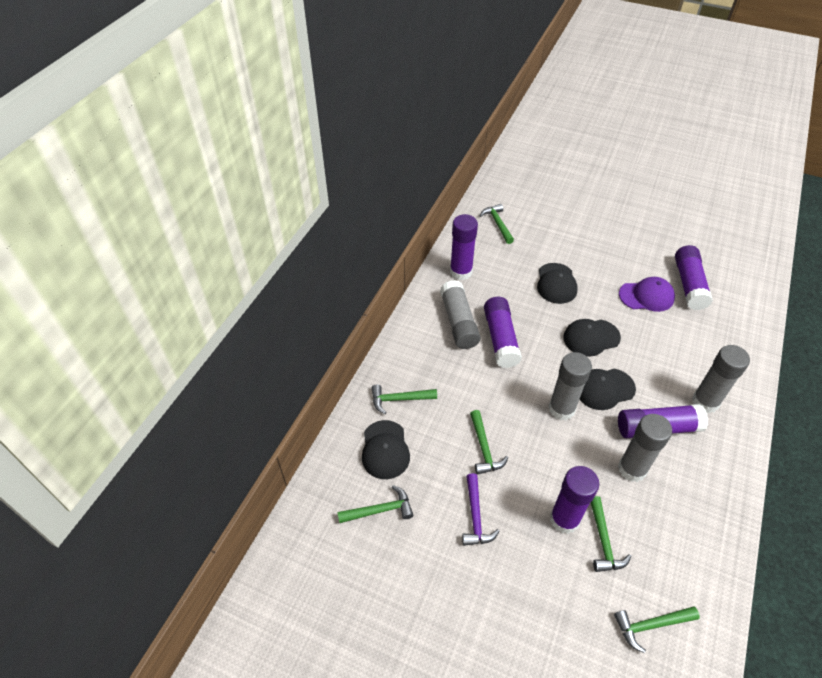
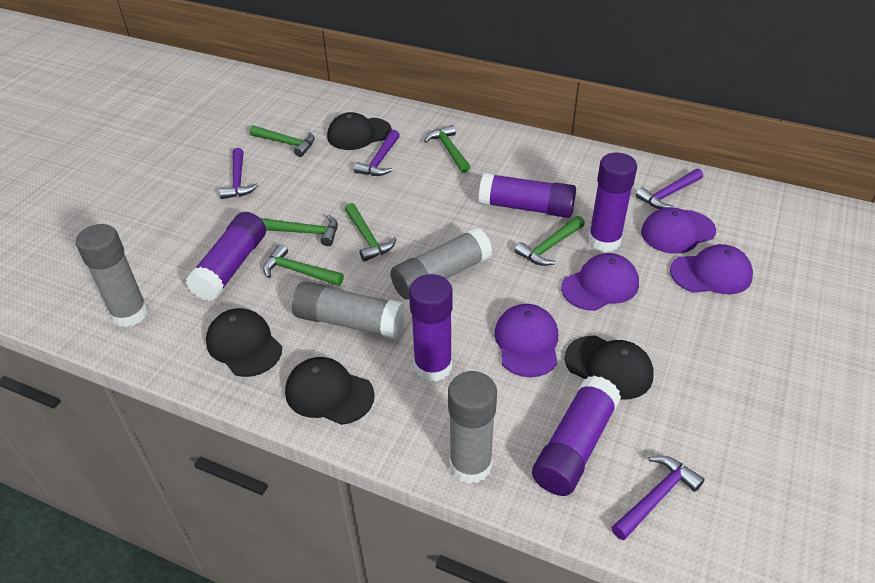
purple cap: 1 -> 4
purple hammer: 1 -> 4

